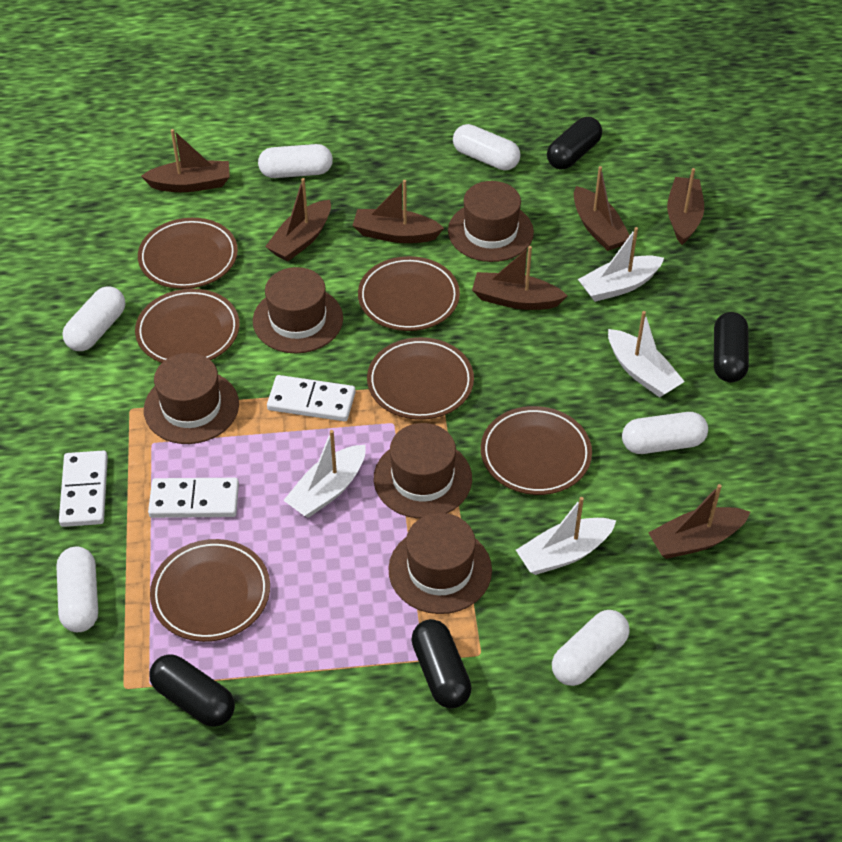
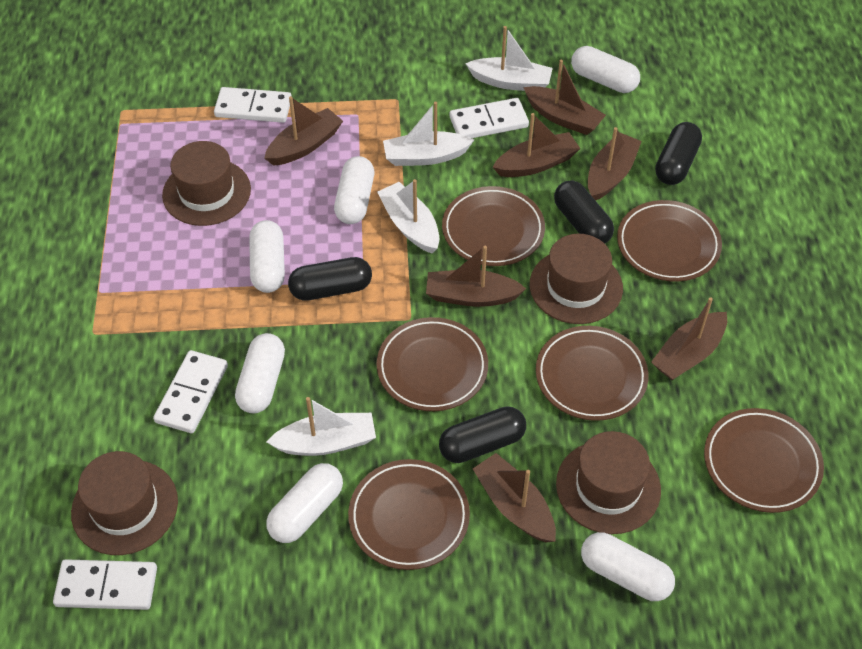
brown hat: 5 -> 4
white domino: 3 -> 4

